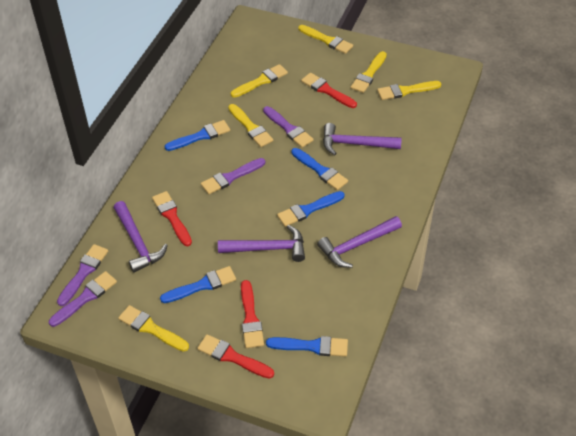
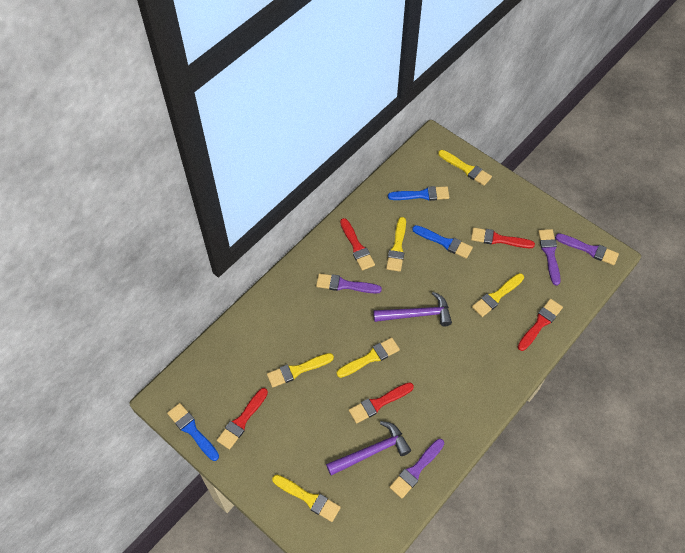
blue brush: 5 -> 3
purple hammer: 4 -> 2
red brush: 4 -> 5

